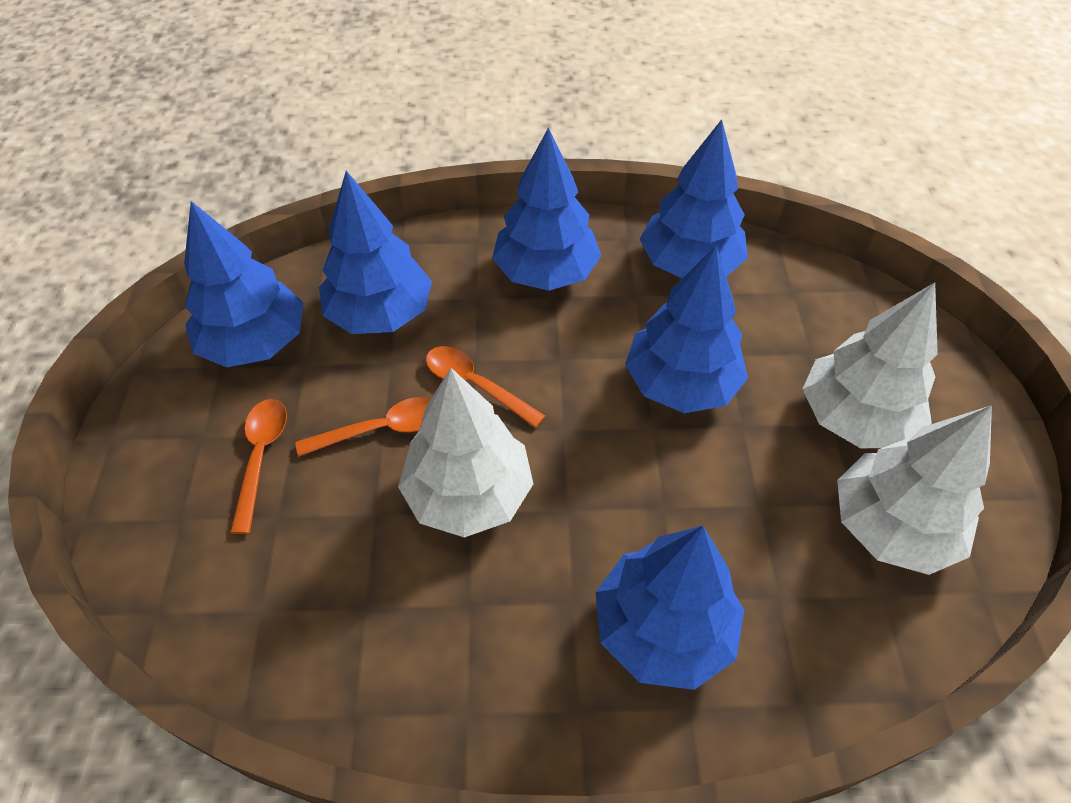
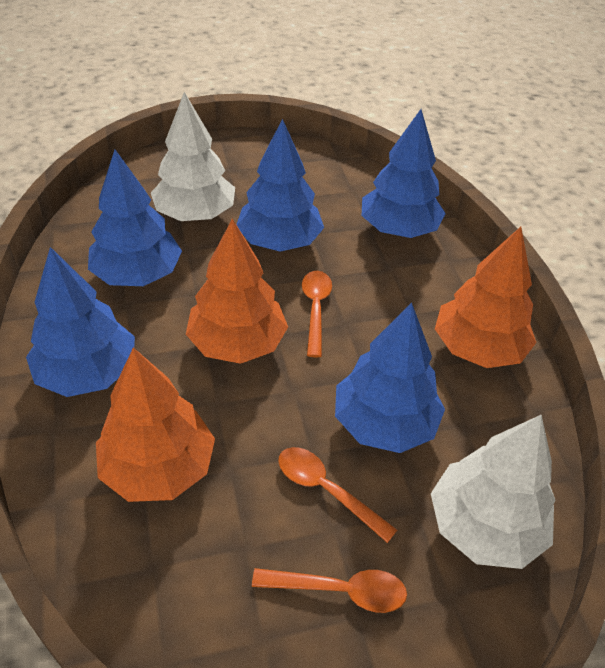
blue tree: 6 -> 5
orange tree: 0 -> 3
white tree: 3 -> 2

